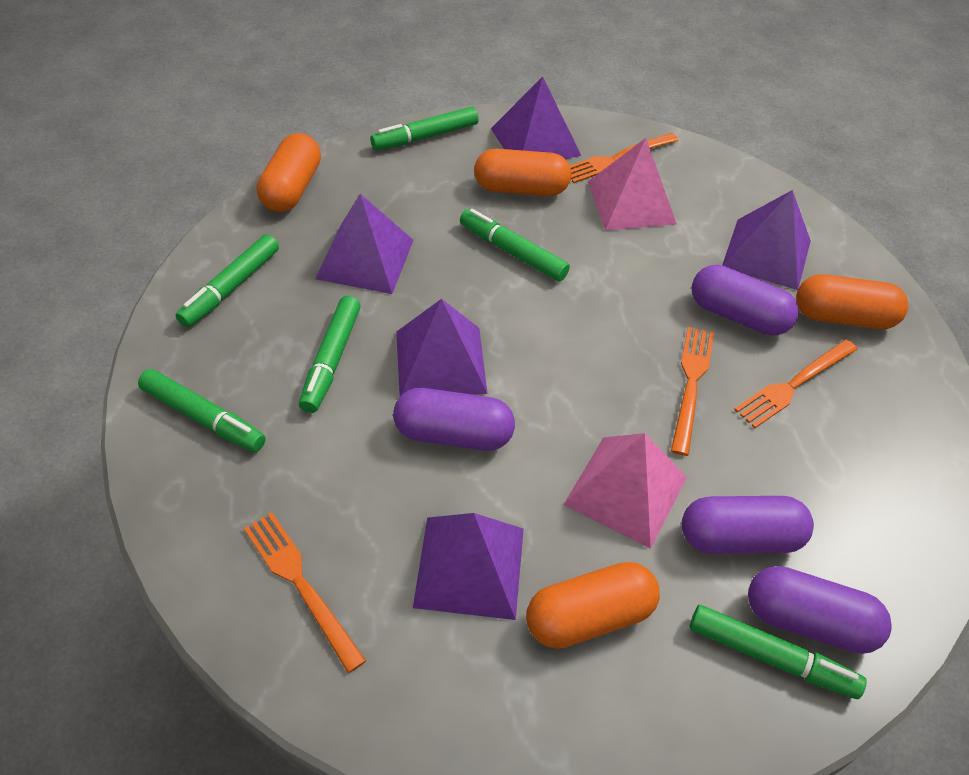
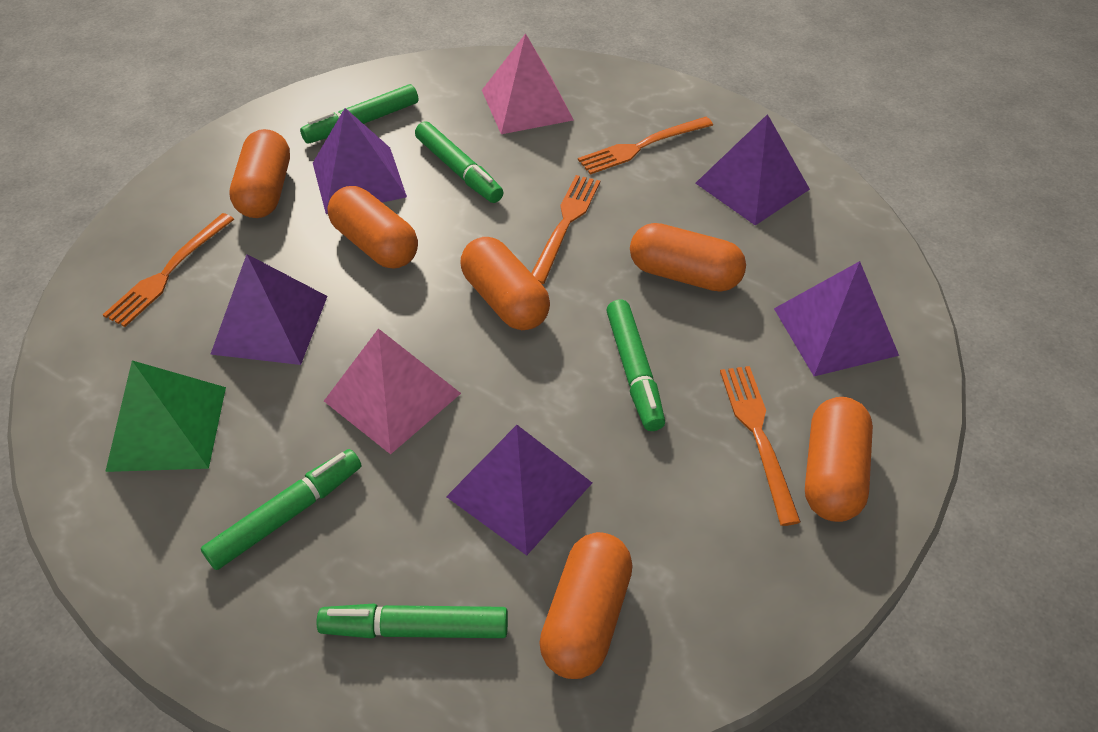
green marker: 6 -> 5
green pyramid: 0 -> 1
orange capsule: 4 -> 6
purple capsule: 4 -> 0

